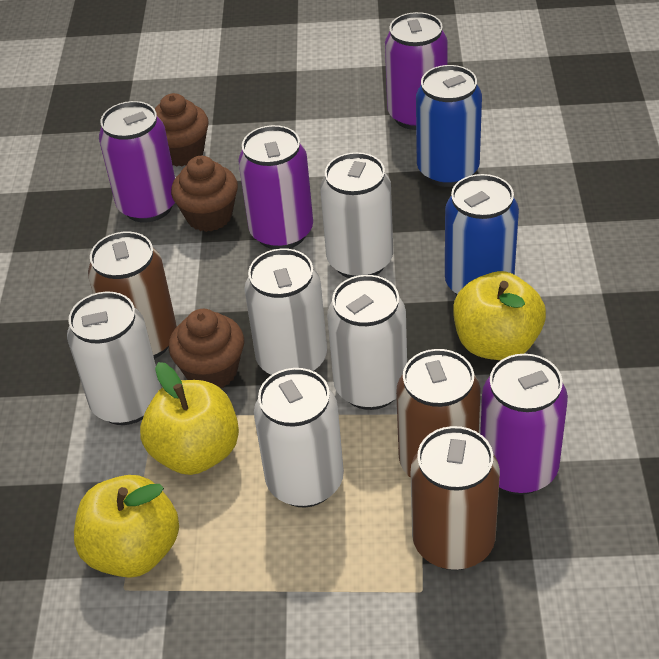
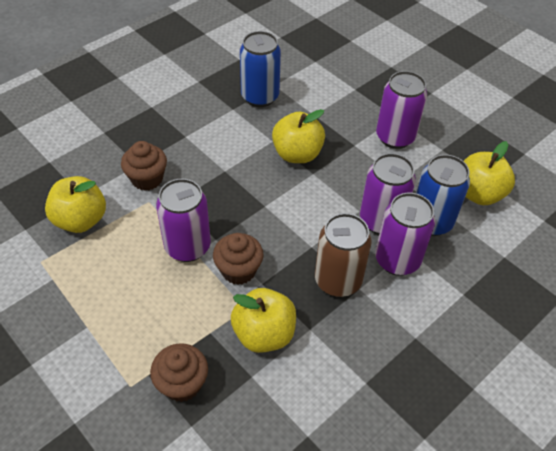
brown can: 3 -> 1
white can: 5 -> 0
yellow apple: 3 -> 4

